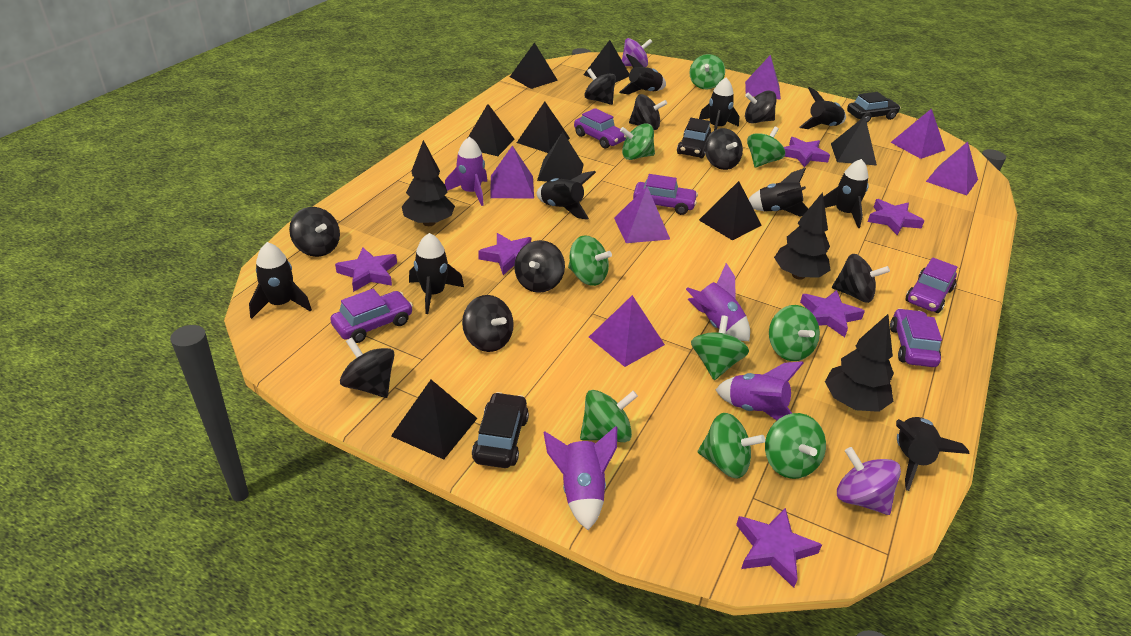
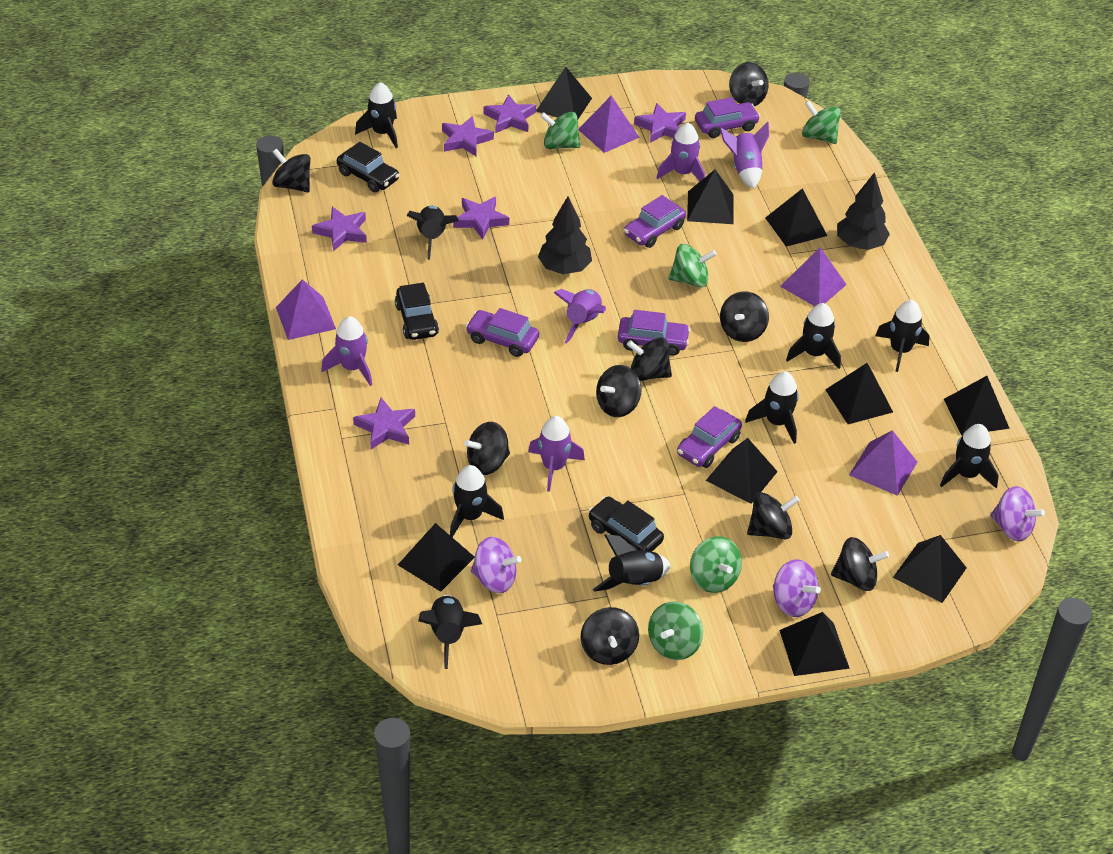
black pyramid: 8 -> 9
black tree: 3 -> 2
green spinning top: 9 -> 5
purple pyramid: 6 -> 4
purple rocket: 4 -> 5
purple spinning top: 2 -> 3

